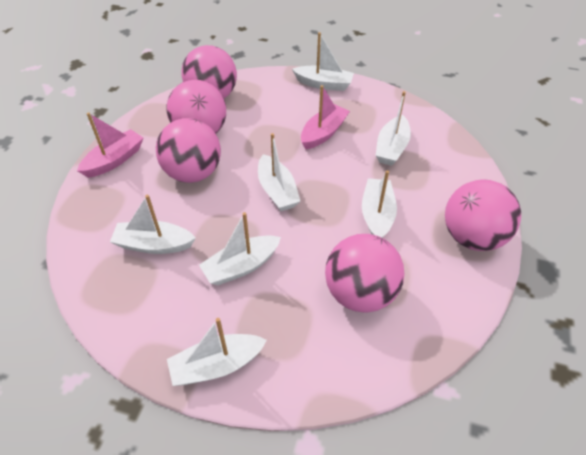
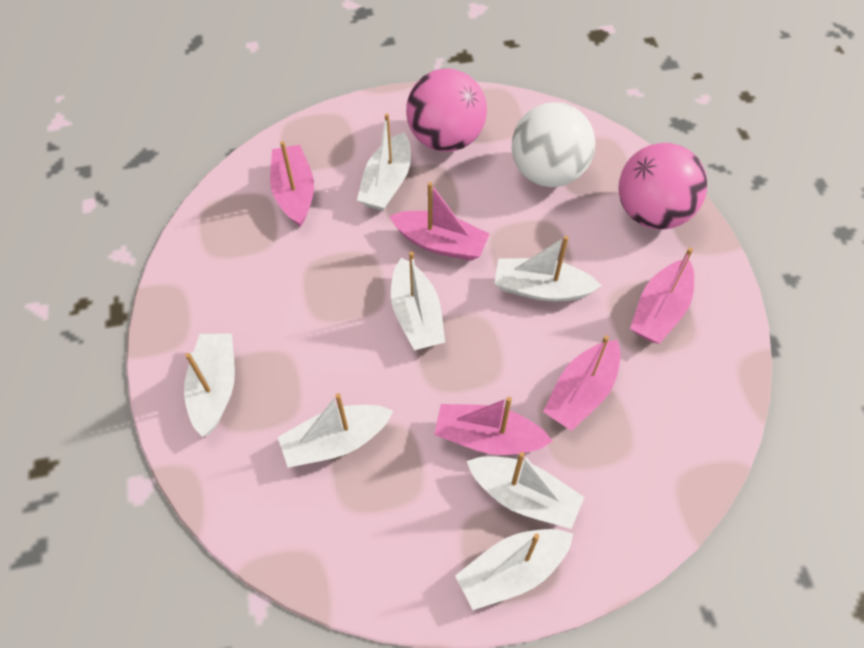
pink ball: 5 -> 2
pink boat: 2 -> 5
white ball: 0 -> 1

